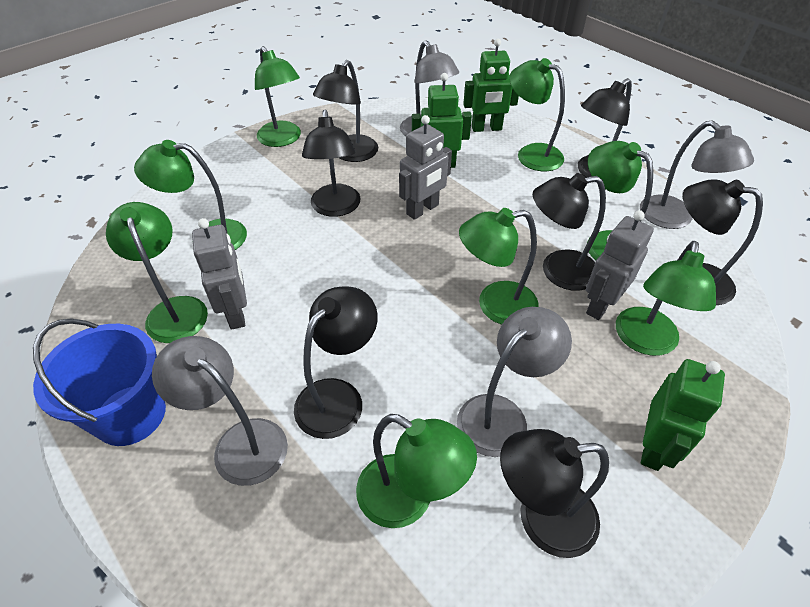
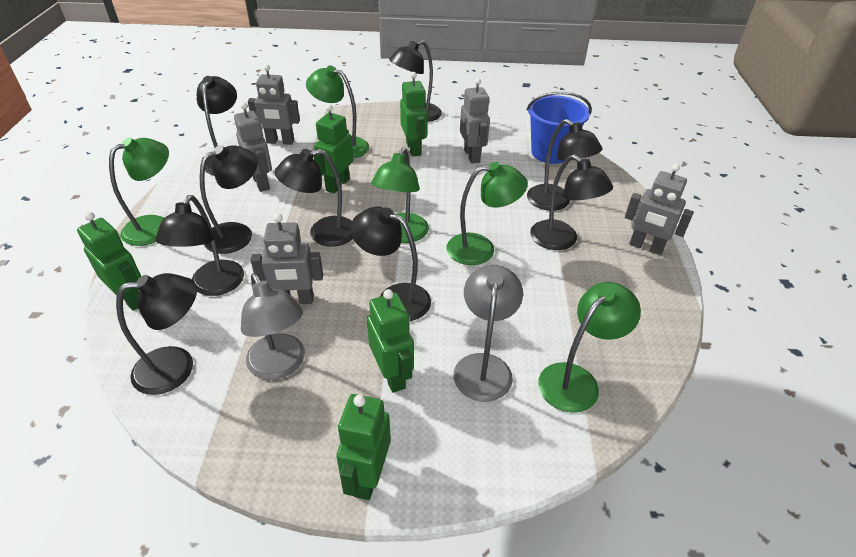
black lamp: 7 -> 9
green lamp: 8 -> 5
green robot: 3 -> 5
grey lamp: 4 -> 2
grey robot: 3 -> 5

